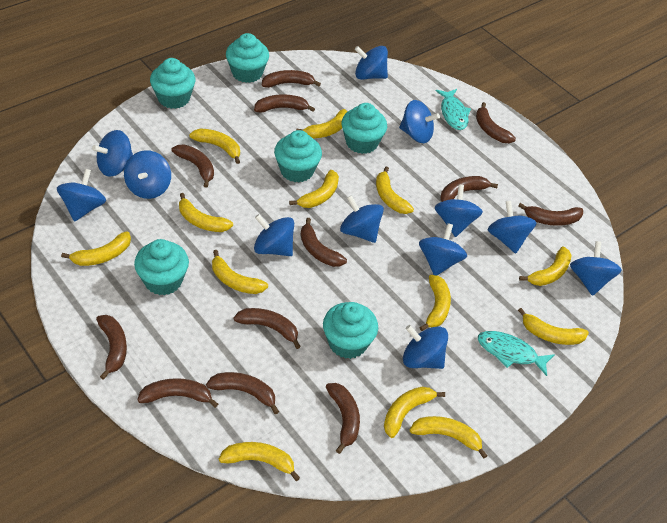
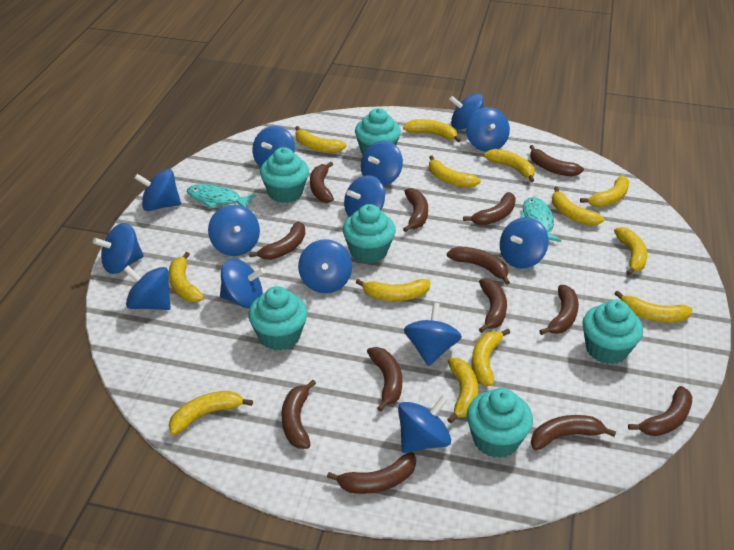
blue spinning top: 12 -> 14
brown banana: 12 -> 13

